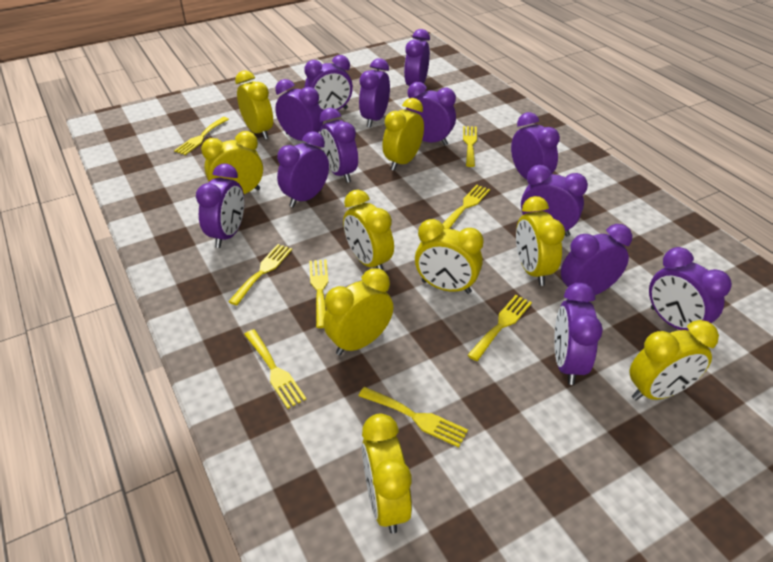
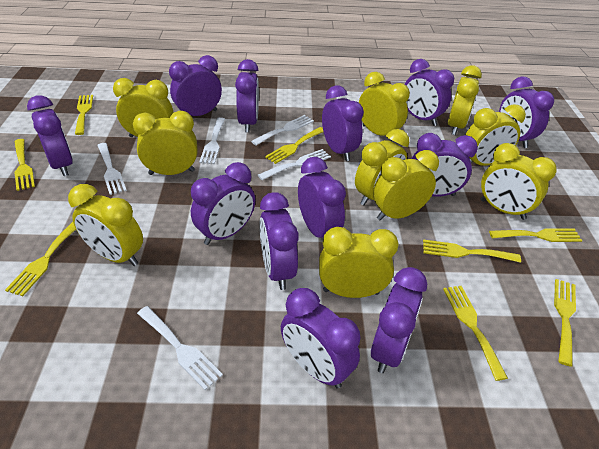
purple clock: 13 -> 12
white fork: 0 -> 5
yellow clock: 9 -> 10

